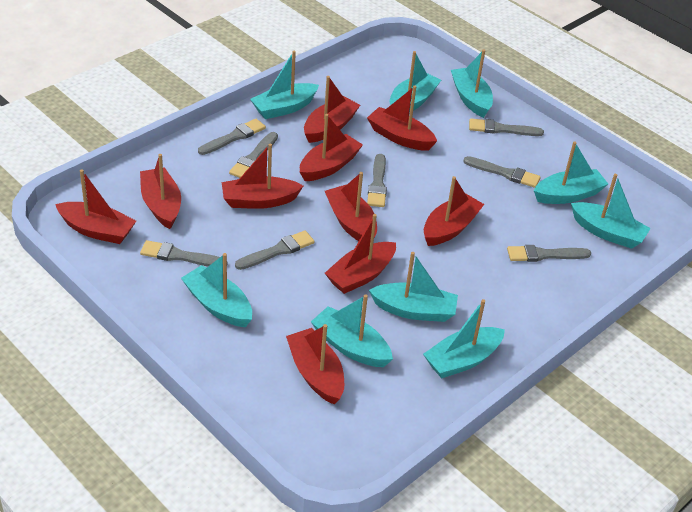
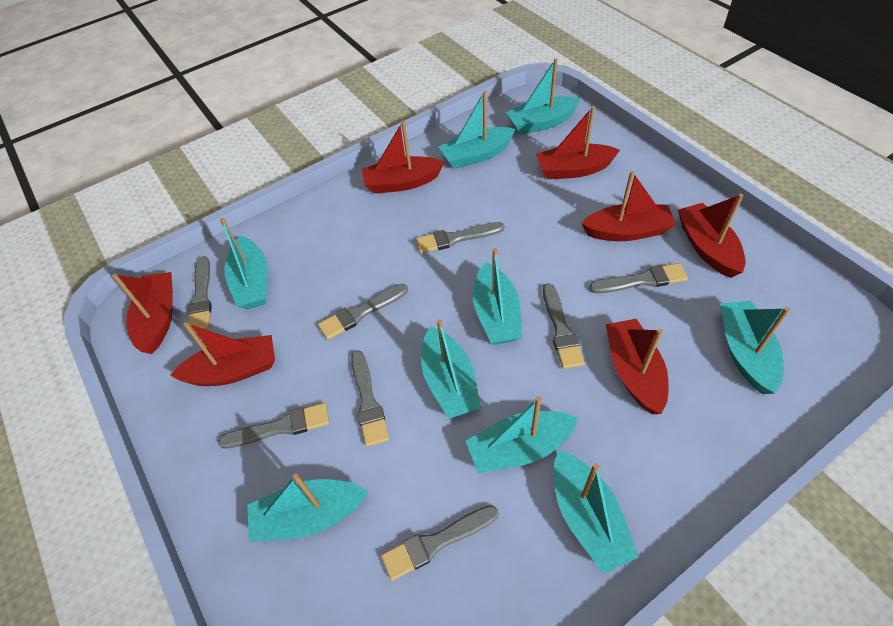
red boat: 10 -> 7

